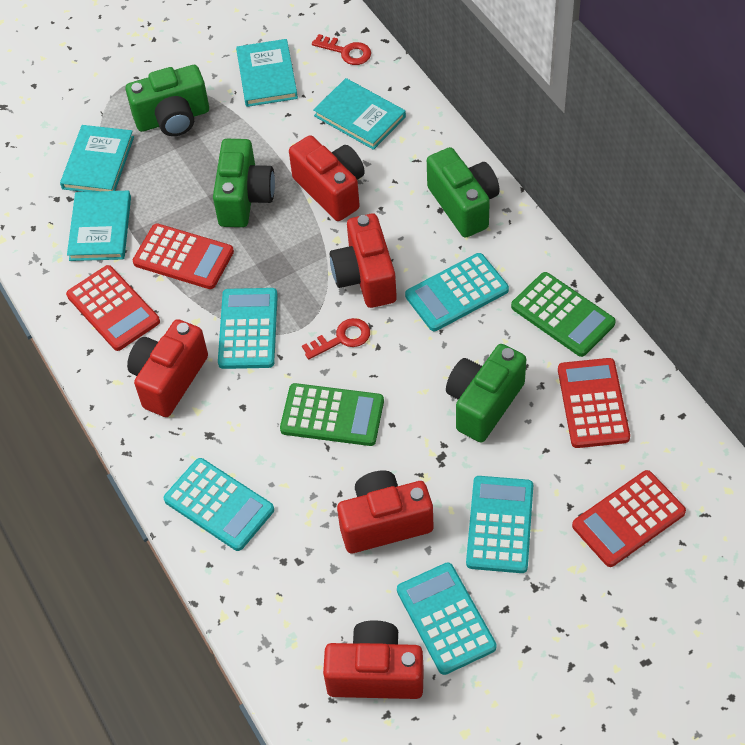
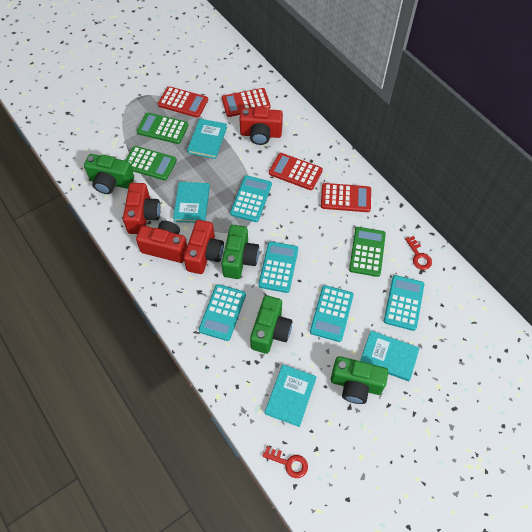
green calculator: 2 -> 3
red camera: 5 -> 4

